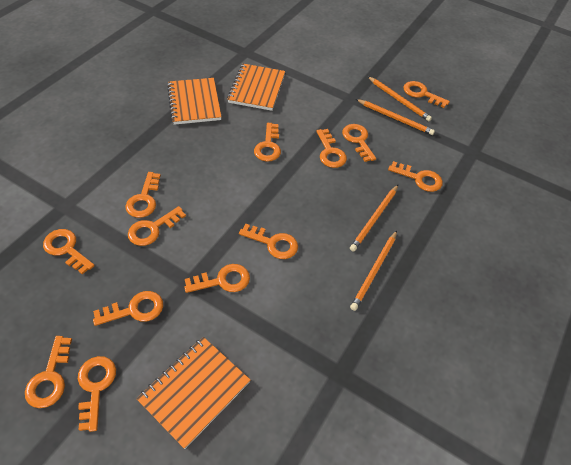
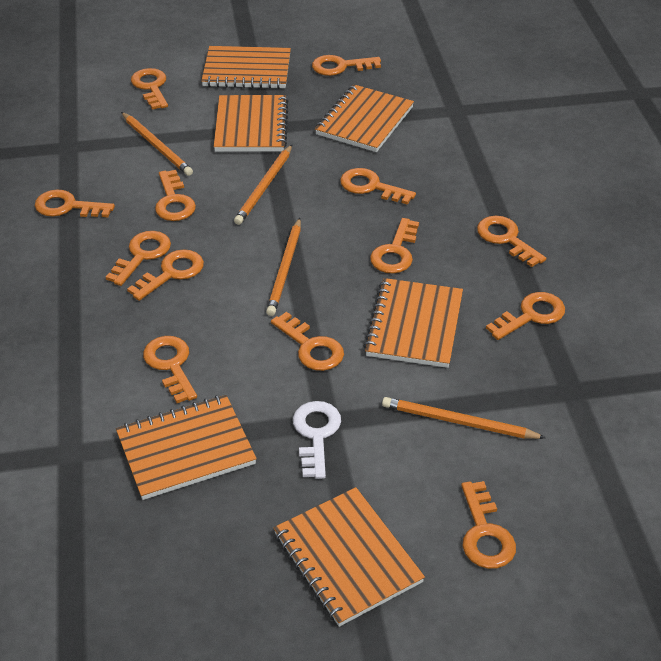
orange notebook: 3 -> 6
white key: 0 -> 1

